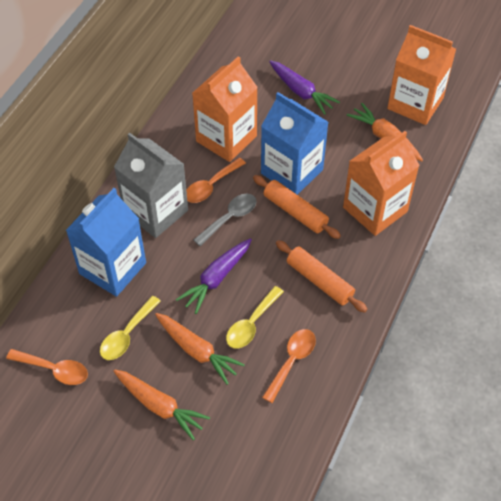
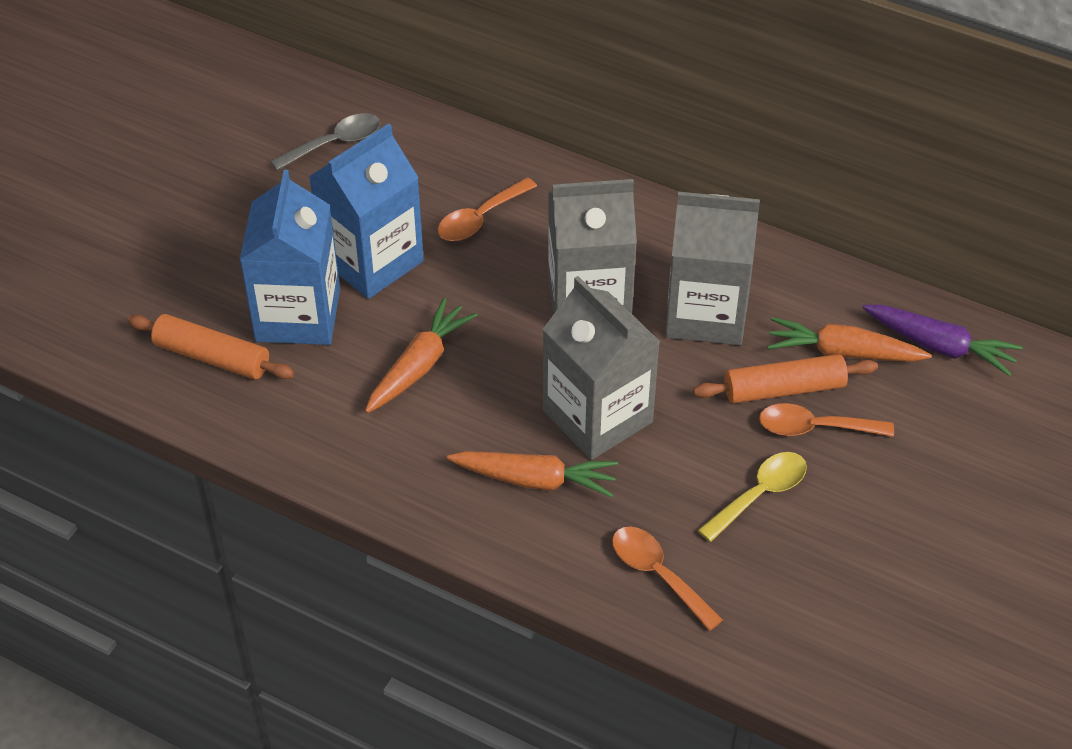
grey carton: 1 -> 3
orange carton: 3 -> 0
purple carrot: 2 -> 1
yellow spoon: 2 -> 1

